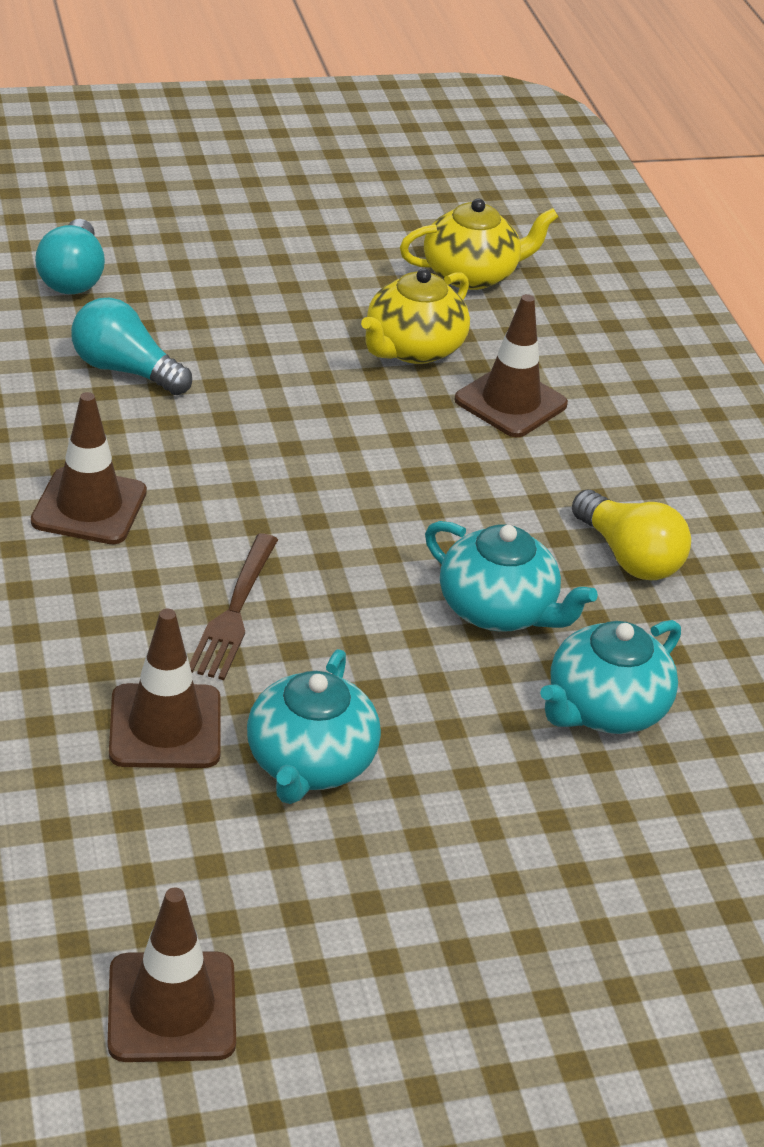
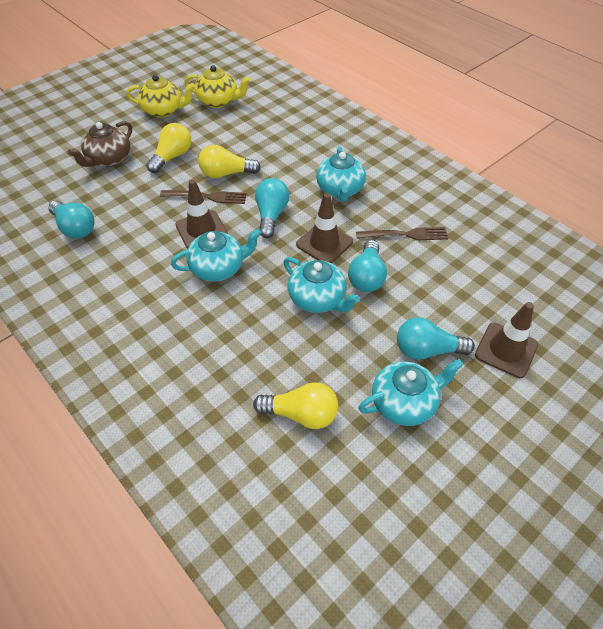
brown fork: 1 -> 2
brown teapot: 0 -> 1
brown traffic cone: 4 -> 3
turquoise light bulb: 2 -> 4
turquoise teapot: 3 -> 4
yellow light bulb: 1 -> 3

